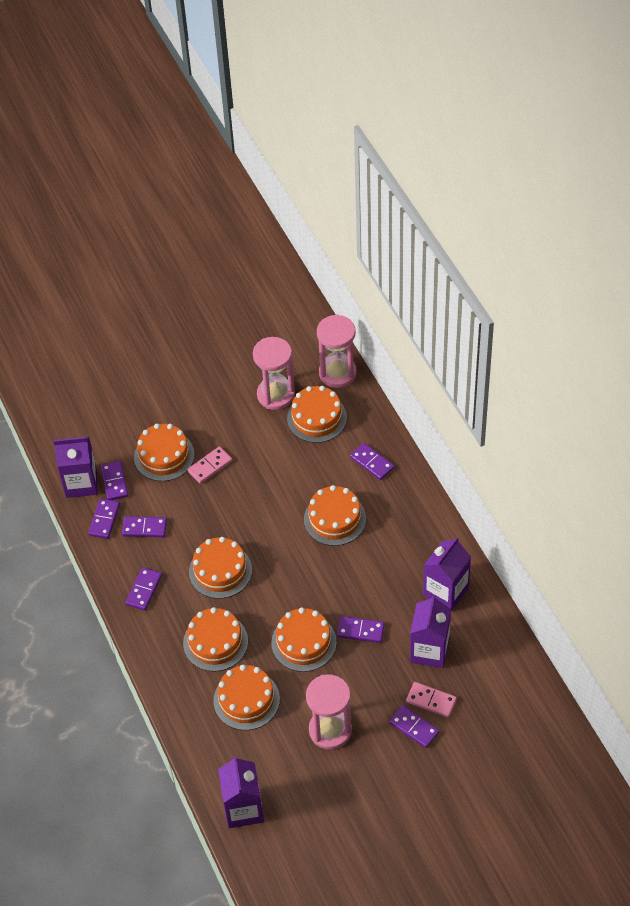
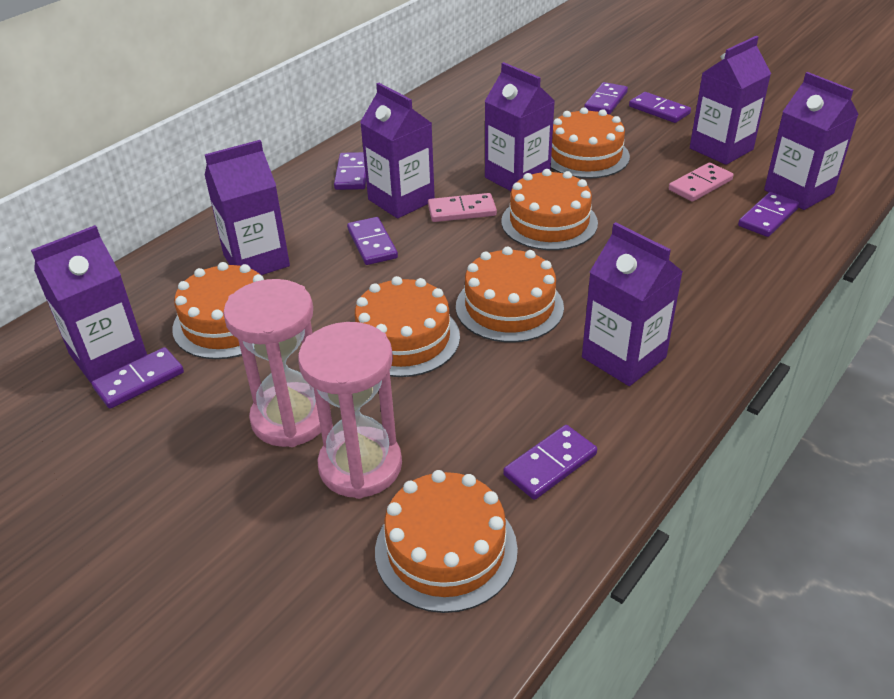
orange cake: 7 -> 6
pink hourglass: 3 -> 2
purple carton: 4 -> 7

